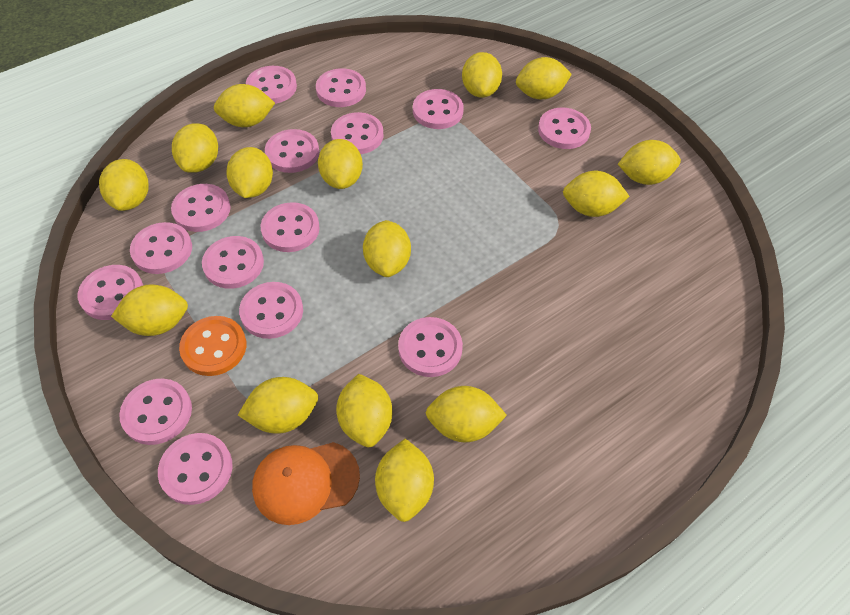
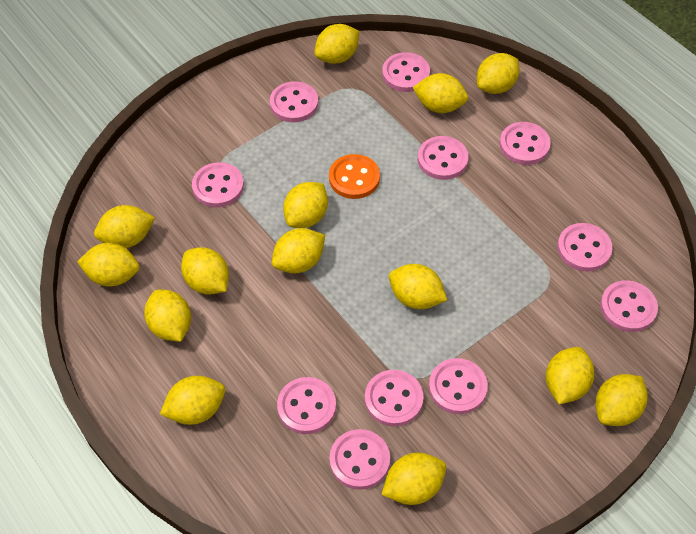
orange cap: 1 -> 0
pink button: 15 -> 11
yellow lemon: 15 -> 14

